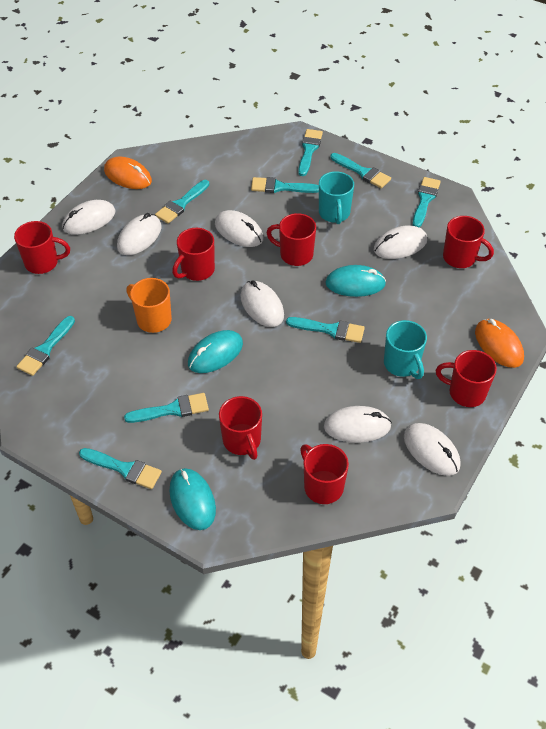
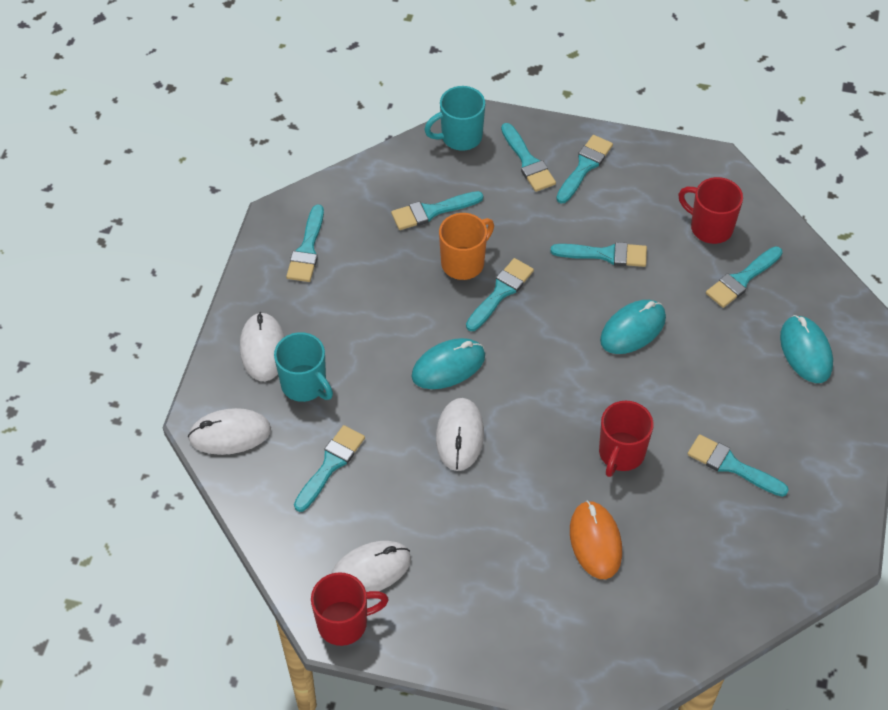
orange mouse: 2 -> 1
red mug: 7 -> 3
white mouse: 7 -> 4

